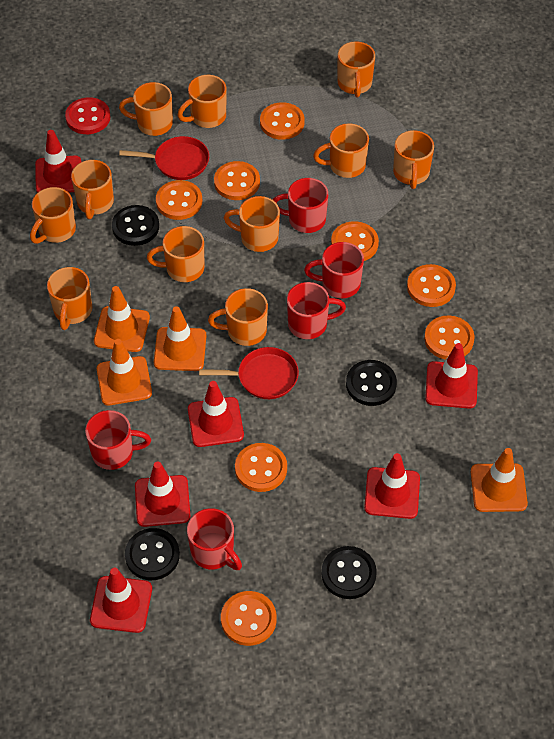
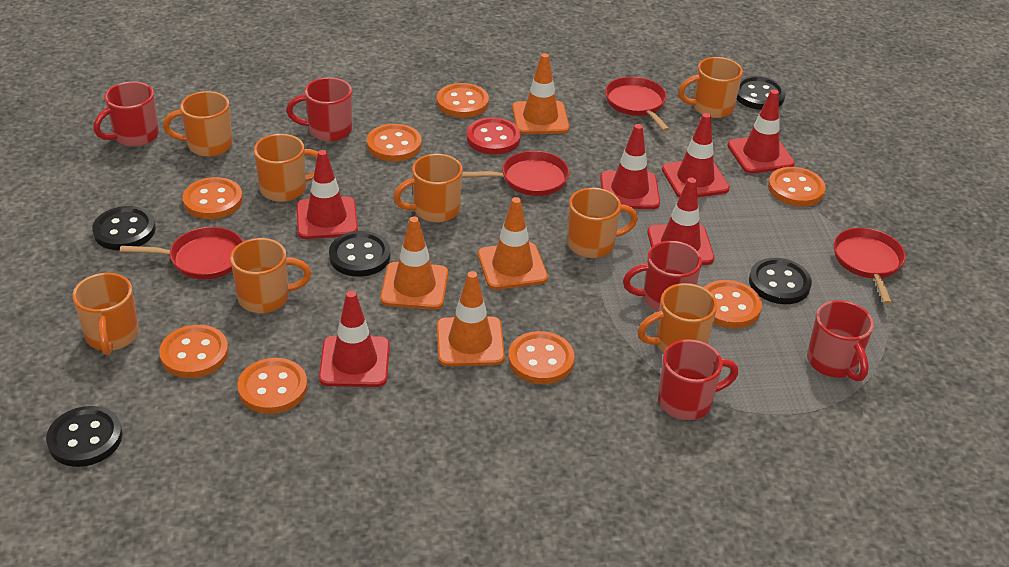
black button: 4 -> 5
orange mug: 11 -> 8
red pan: 2 -> 4

